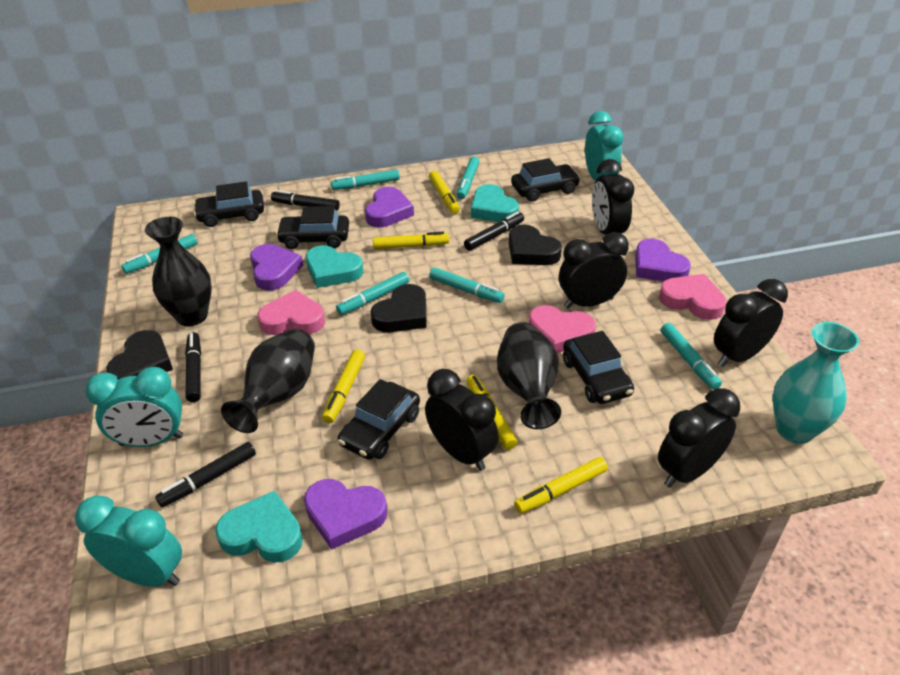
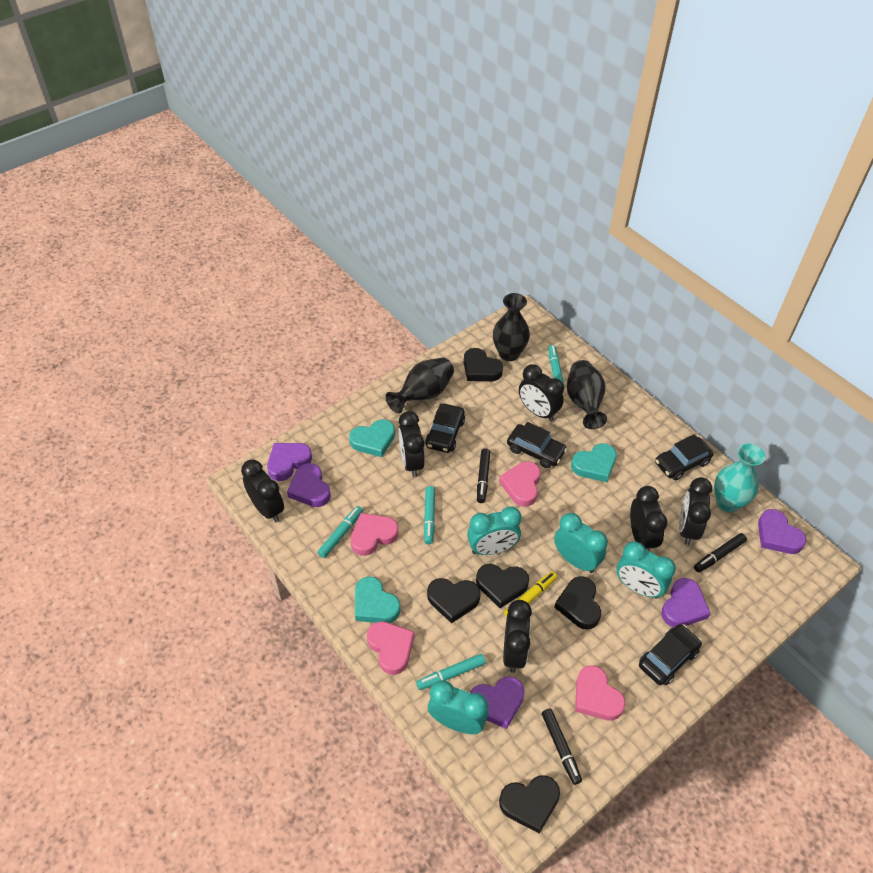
black car: 5 -> 4
black clock: 5 -> 6
black heart: 3 -> 5
black marker: 4 -> 3
pink heart: 3 -> 4
purple heart: 4 -> 5
turquoise clock: 3 -> 4
turquoise marker: 6 -> 4
yellow marker: 5 -> 1

